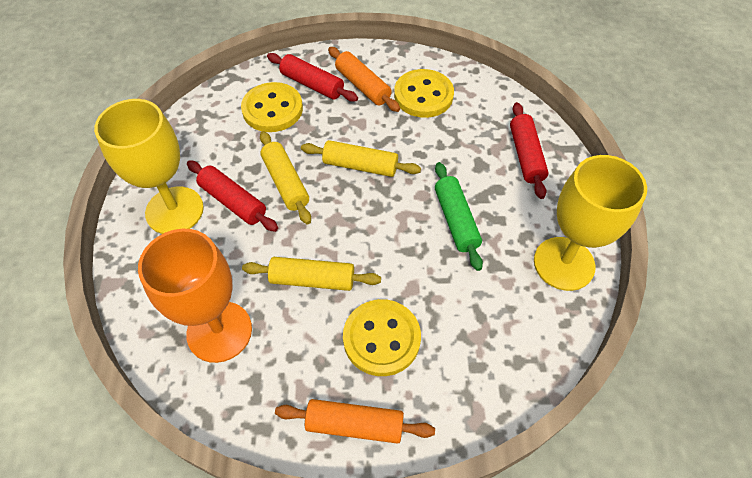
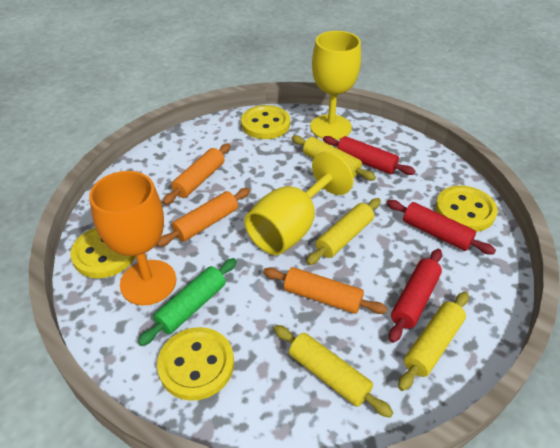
orange rolling pin: 2 -> 3
yellow button: 3 -> 4
yellow rolling pin: 3 -> 4

